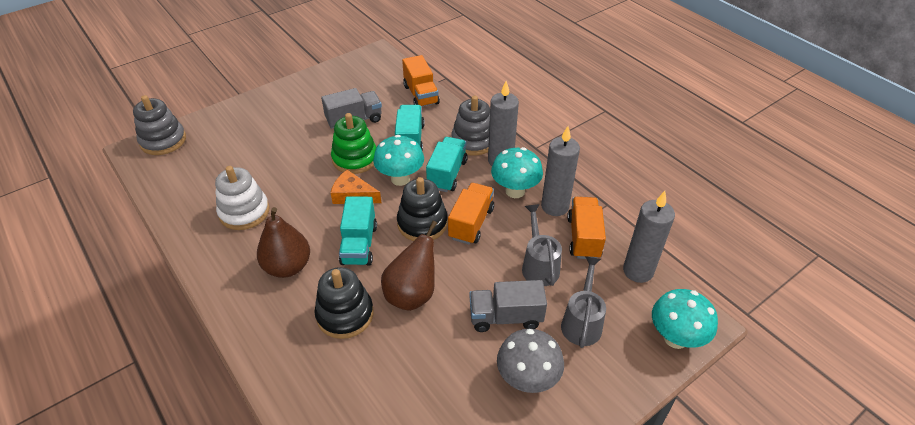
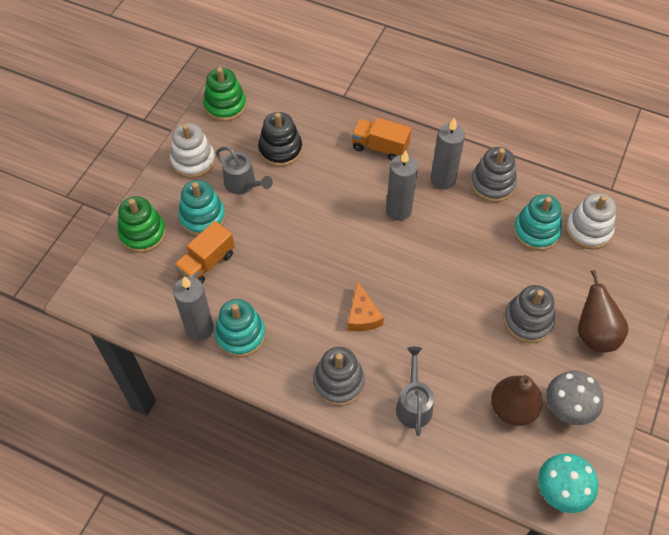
black stacking toy: 2 -> 1
green stacking toy: 1 -> 2
grey stacking toy: 2 -> 3
grey truck: 2 -> 0
orange truck: 3 -> 2
turquoise mushroom: 3 -> 1
turquoise stacking toy: 0 -> 3
turquoise truck: 3 -> 0
white stacking toy: 1 -> 2

